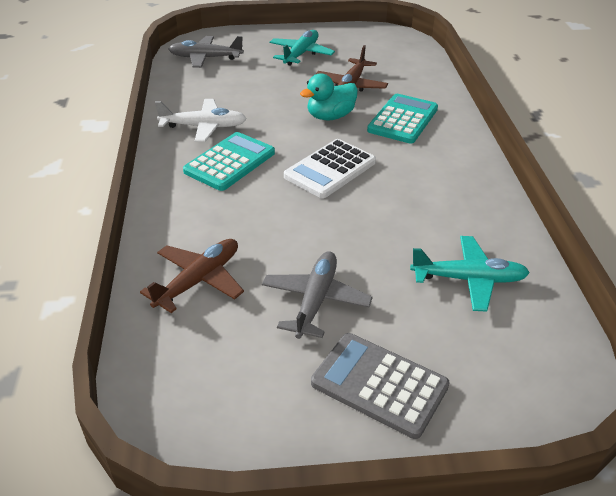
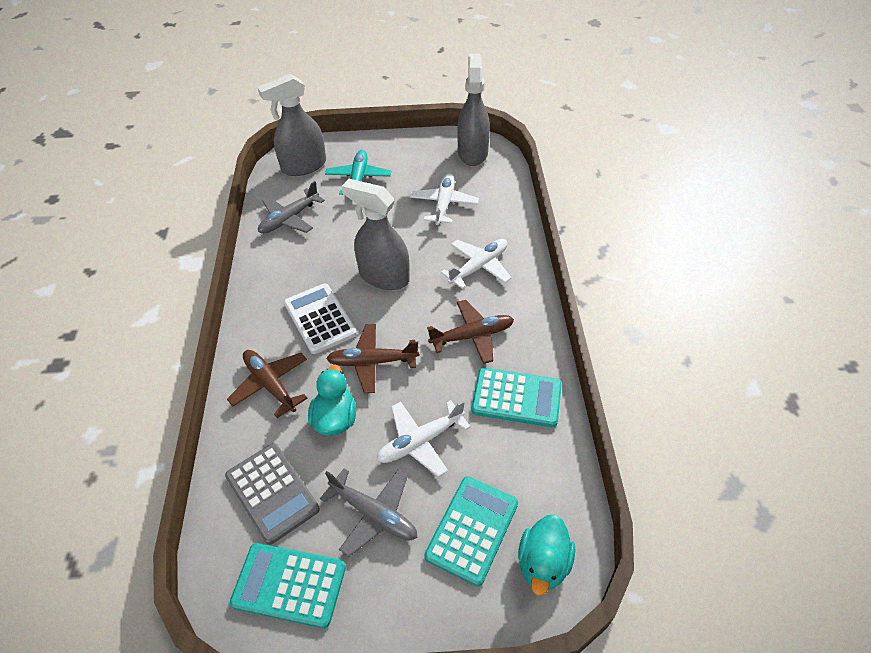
brown plane: 2 -> 3
grey spray bottle: 0 -> 3
turquoise calculator: 2 -> 3
turquoise duck: 1 -> 2
turquoise plane: 2 -> 1
white plane: 1 -> 3

